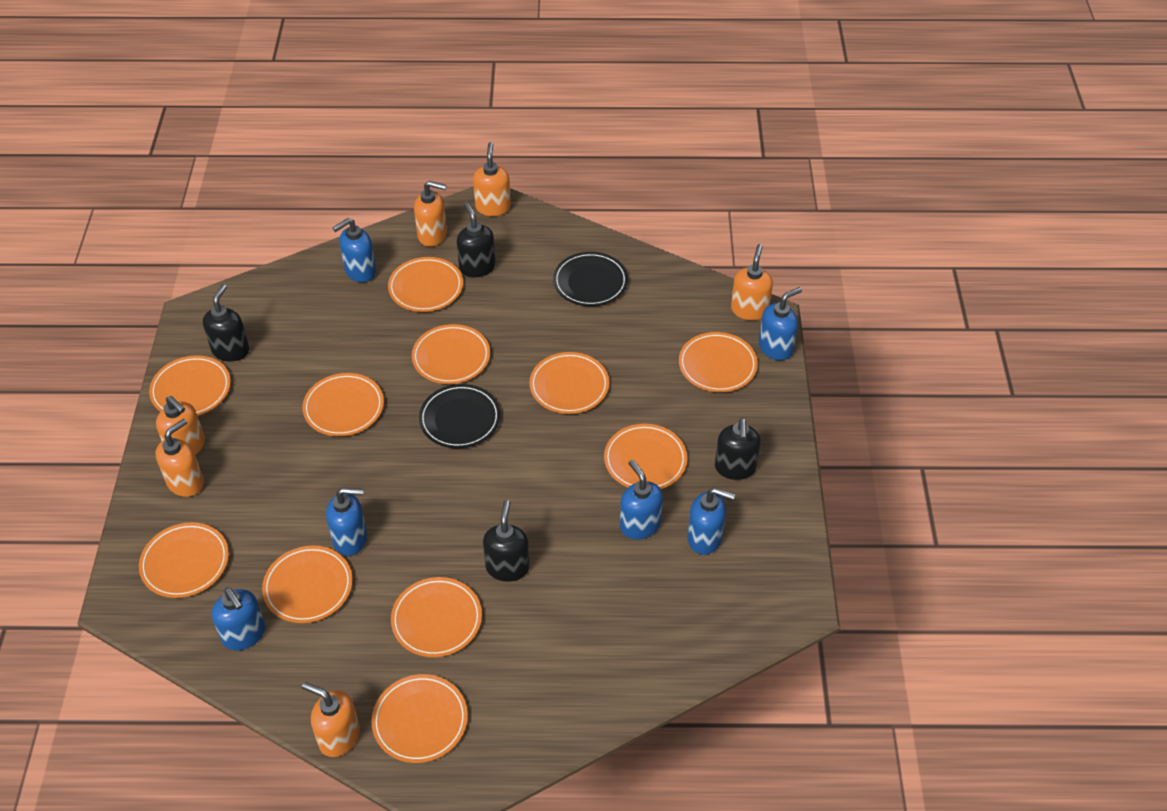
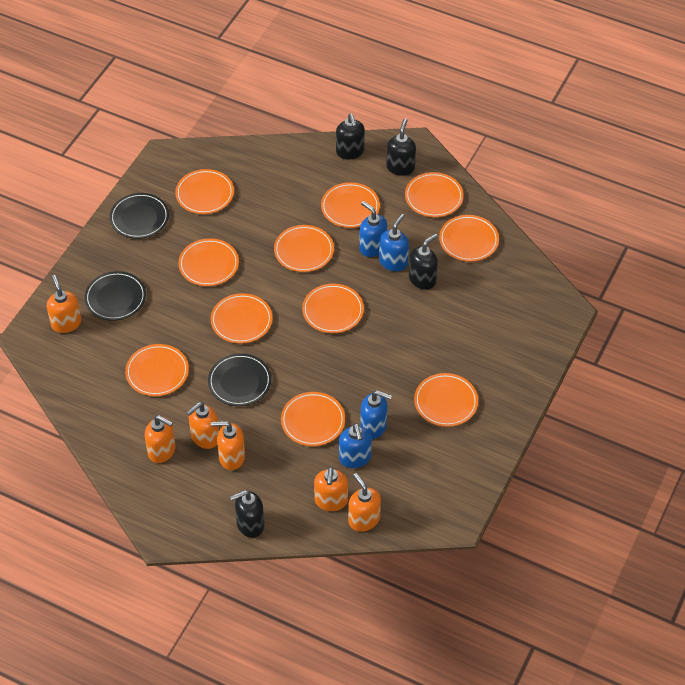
black plate: 2 -> 3
blue soap dispenser: 6 -> 4

